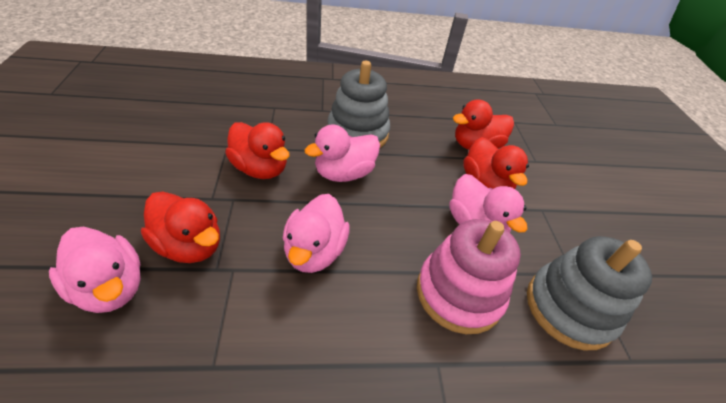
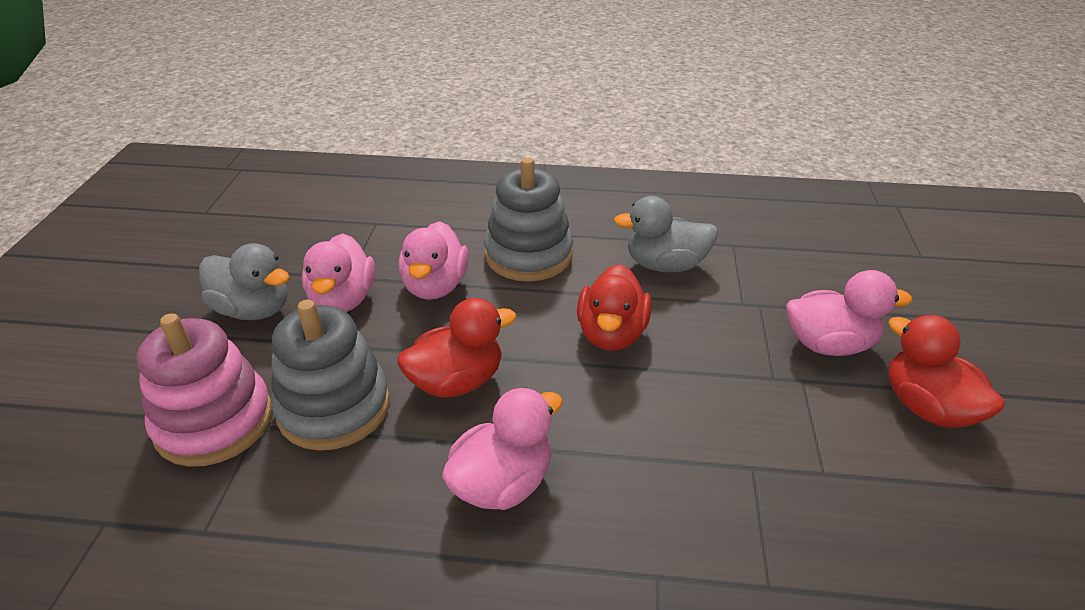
grey duck: 0 -> 2
red duck: 4 -> 3

